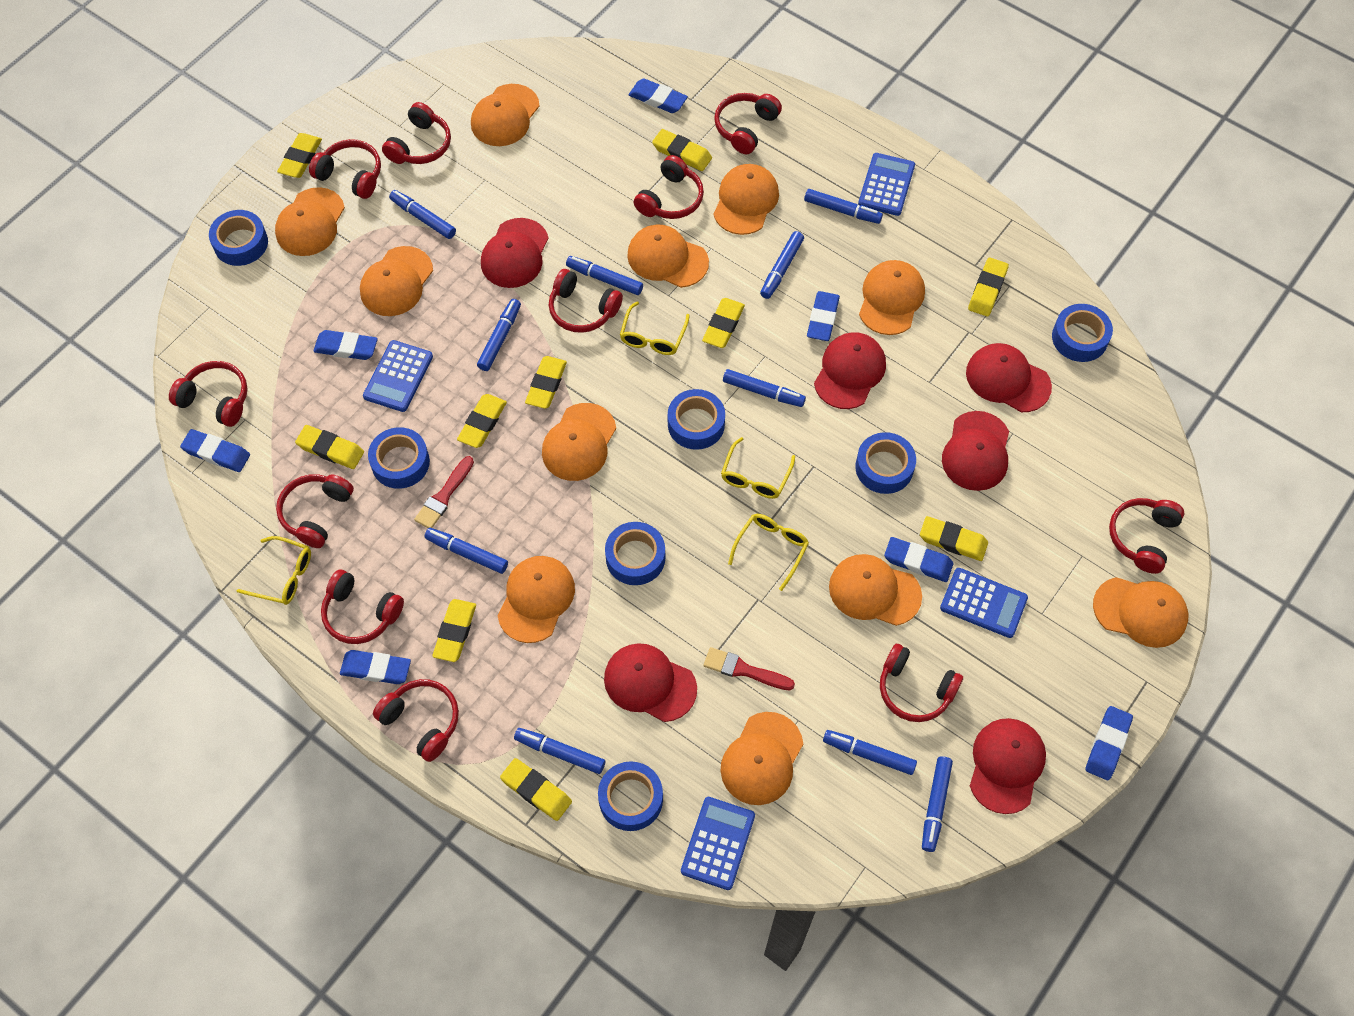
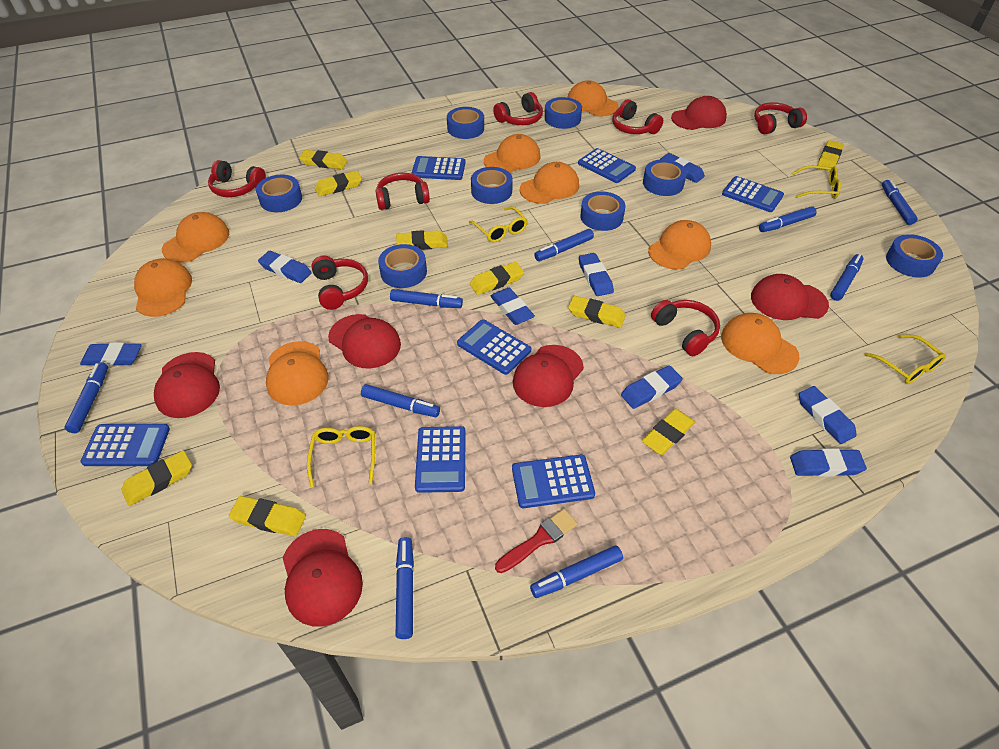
blue calculator: 4 -> 7
blue eraser: 7 -> 8
blue marker: 10 -> 9
blue tape: 7 -> 8
orange cap: 11 -> 8
red brush: 2 -> 1
red headphones: 11 -> 7
yellow eraser: 10 -> 9

